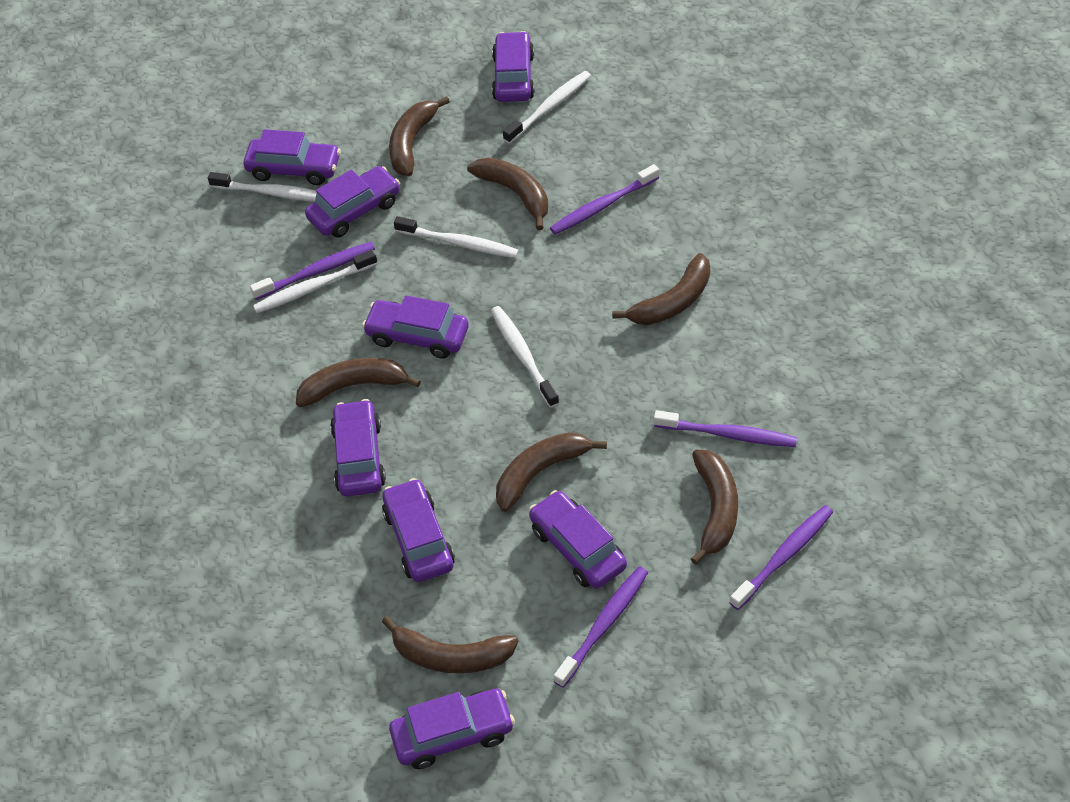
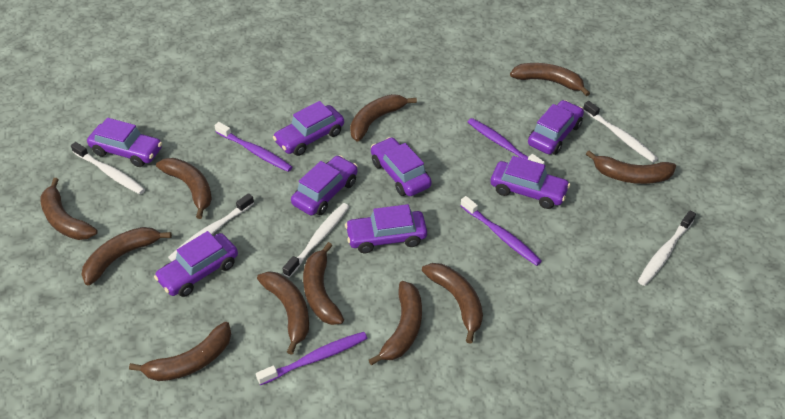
brown banana: 7 -> 11
purple toothbrush: 5 -> 4

